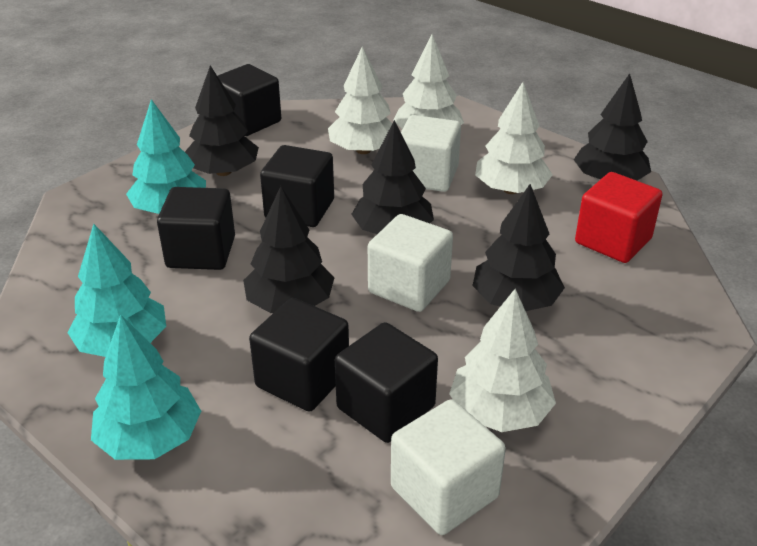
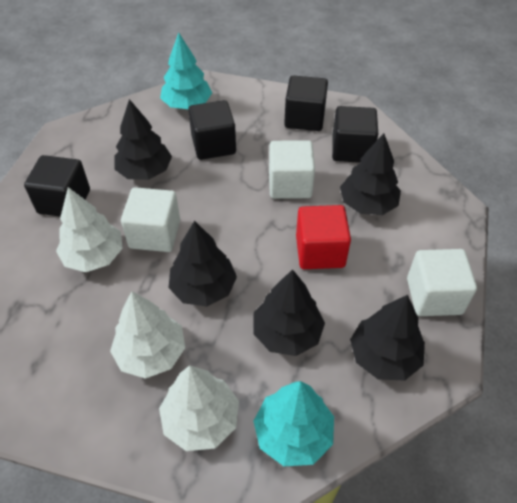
black cube: 5 -> 4
turquoise tree: 3 -> 2
white tree: 4 -> 3

